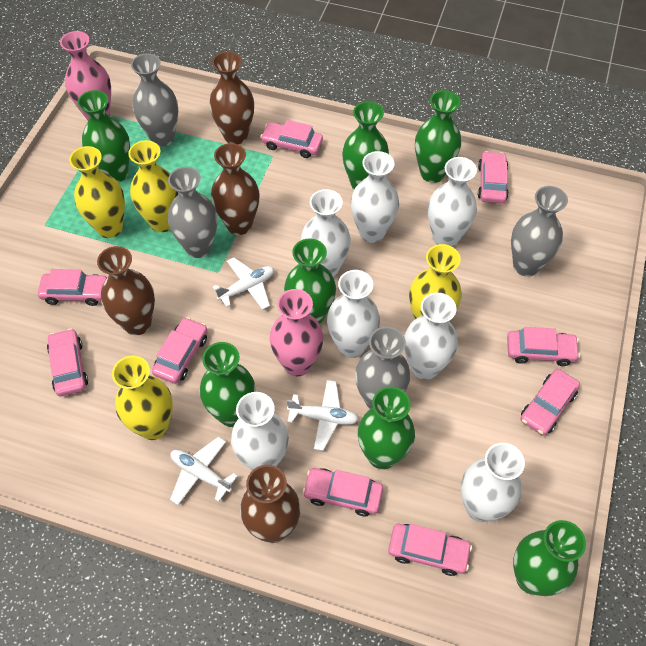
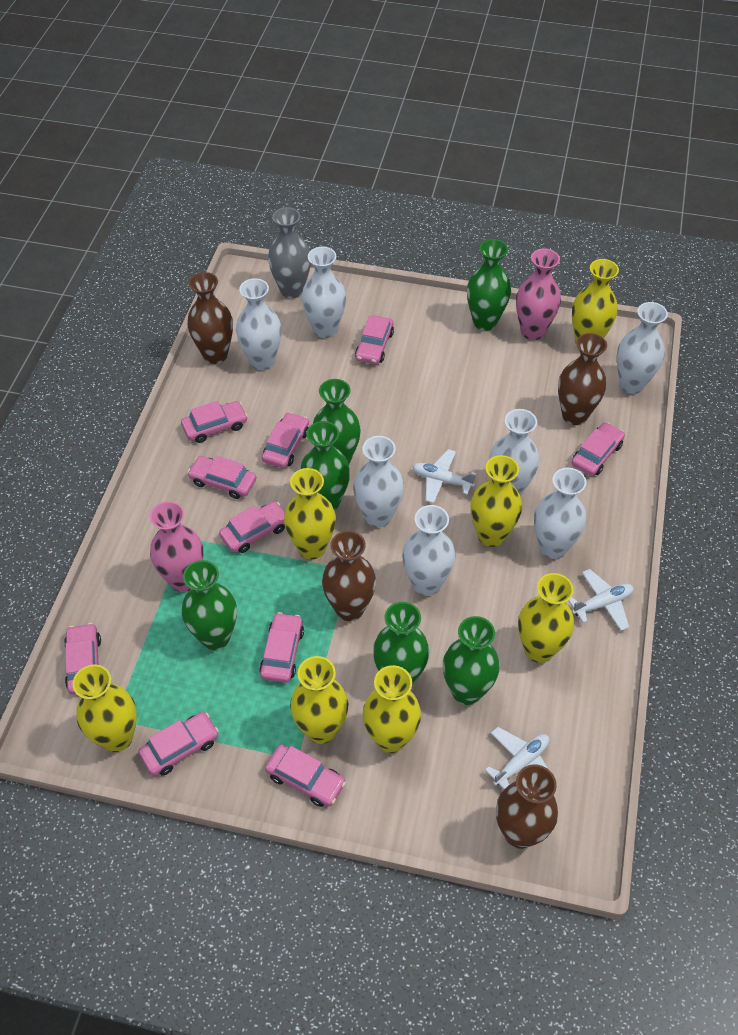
green vase: 7 -> 6
grey vase: 4 -> 1
pink car: 9 -> 10
yellow vase: 4 -> 7

